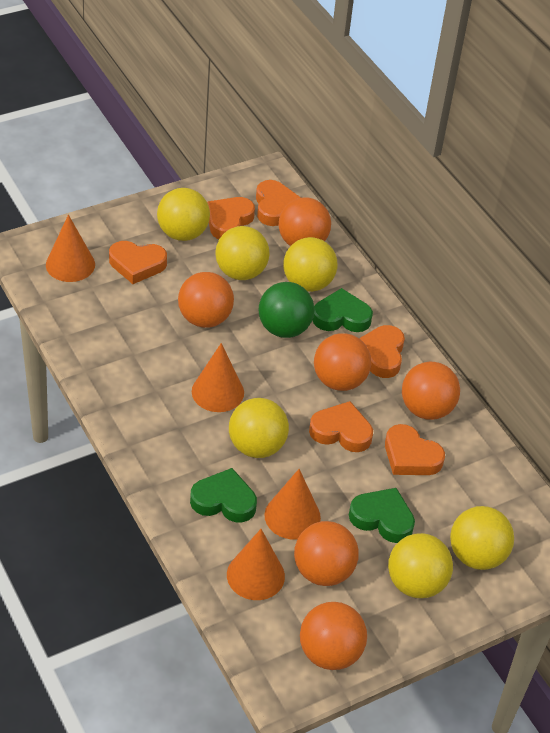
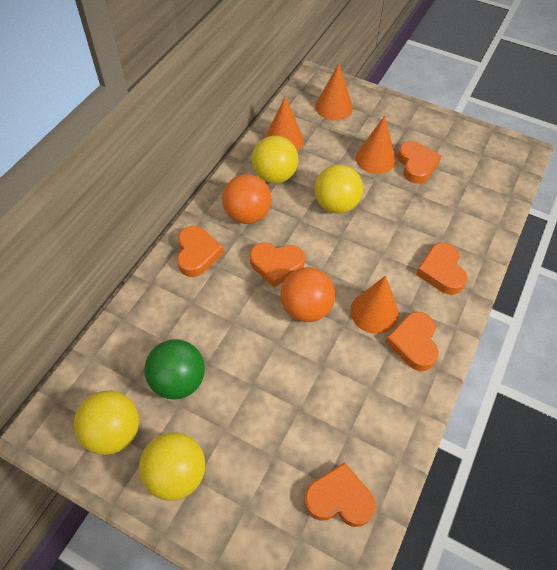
green heart: 3 -> 0
orange ball: 6 -> 2
yellow ball: 6 -> 4

